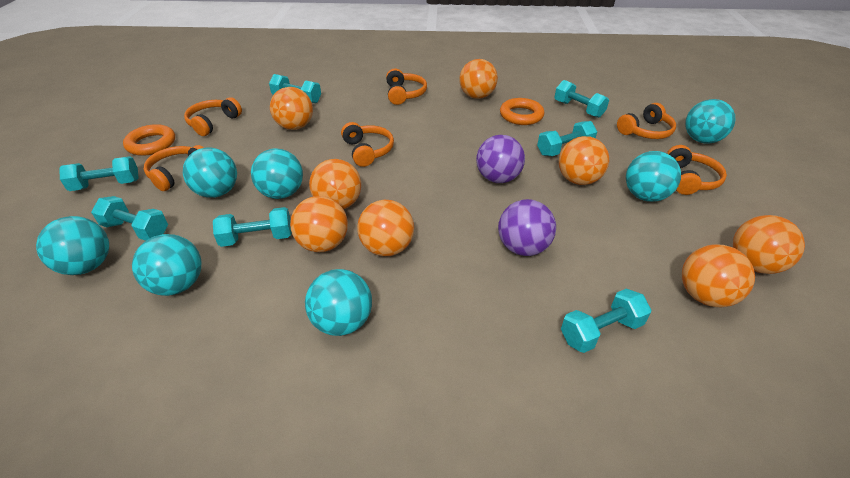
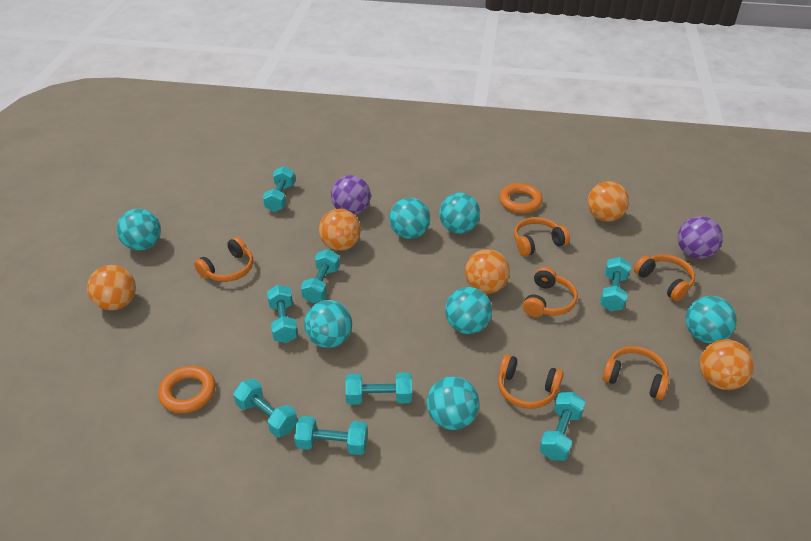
orange ball: 8 -> 5
turquoise dumbbell: 7 -> 8

